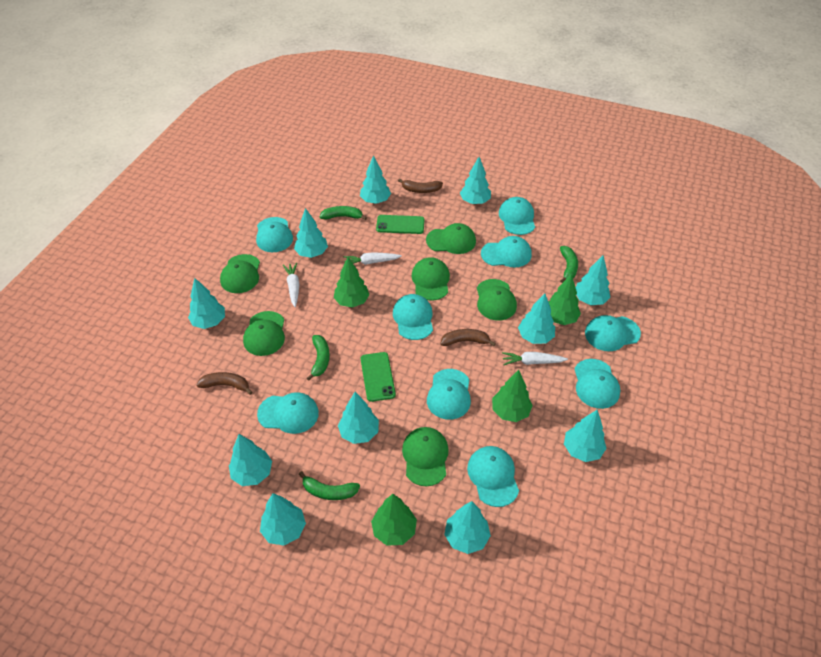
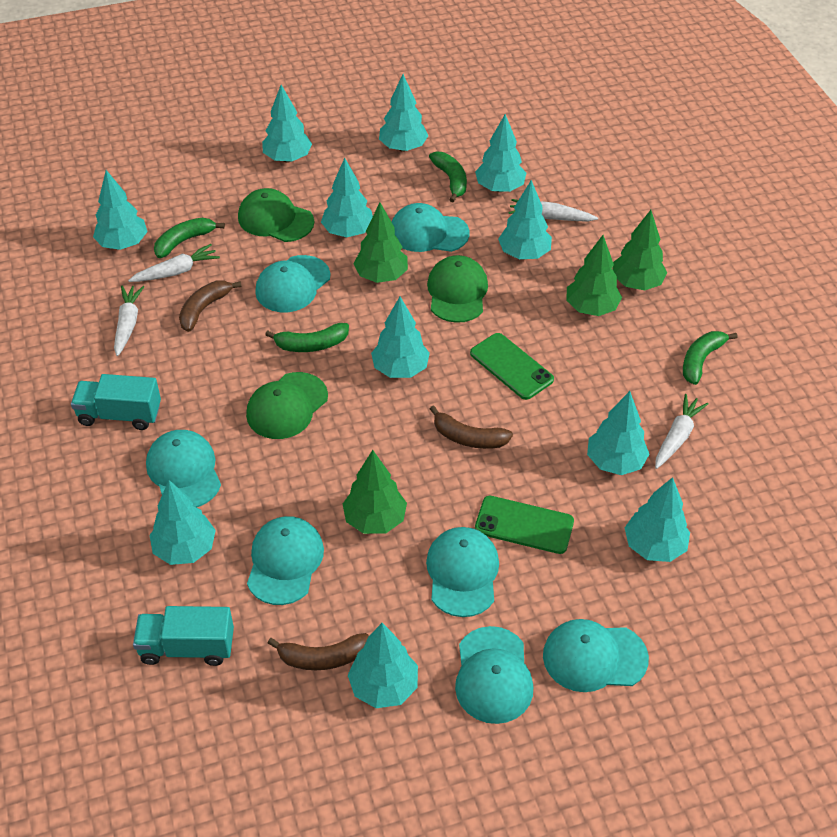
green cap: 6 -> 3
turquoise cap: 9 -> 7
turquoise truck: 0 -> 2
white carrot: 3 -> 4

